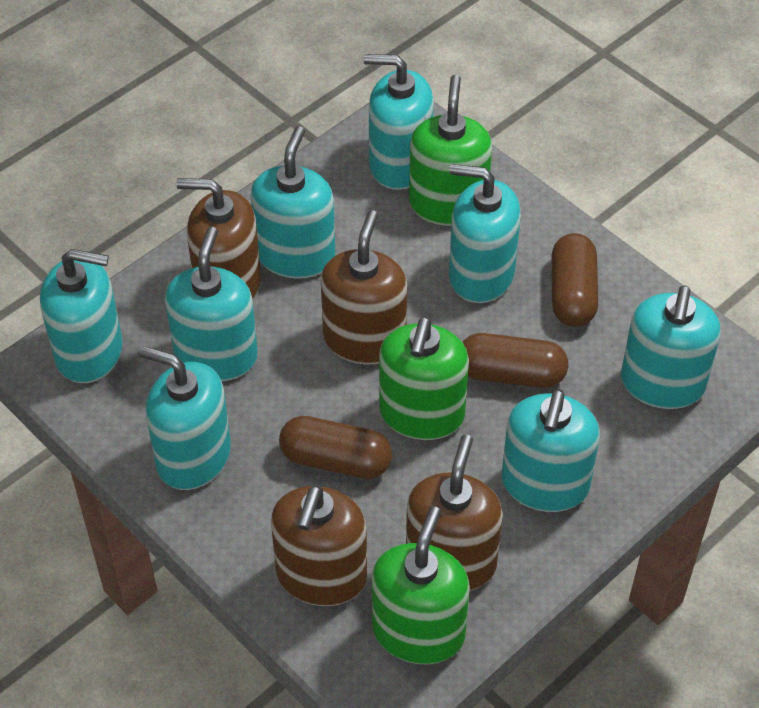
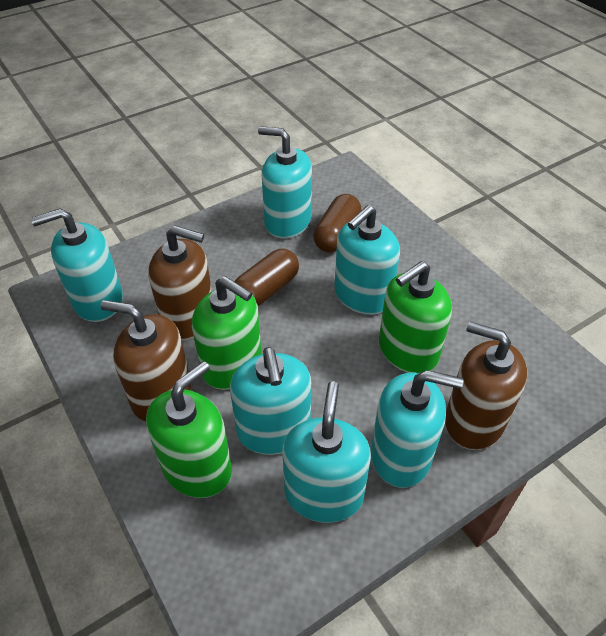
brown capsule: 3 -> 2
brown soap dispenser: 4 -> 3
turquoise soap dispenser: 8 -> 6

